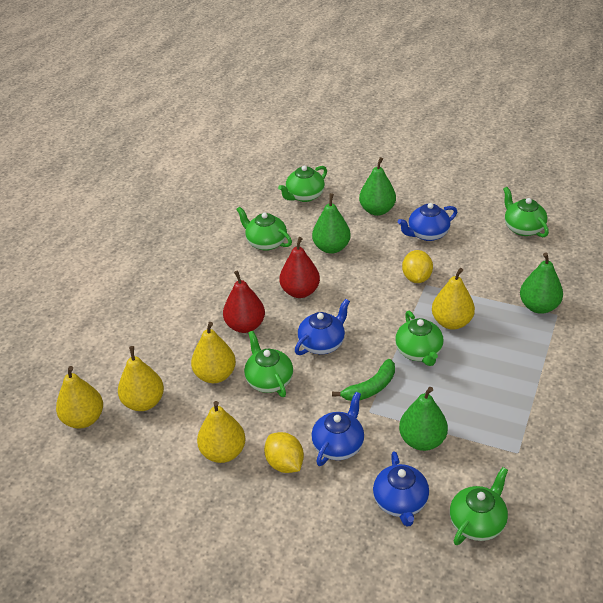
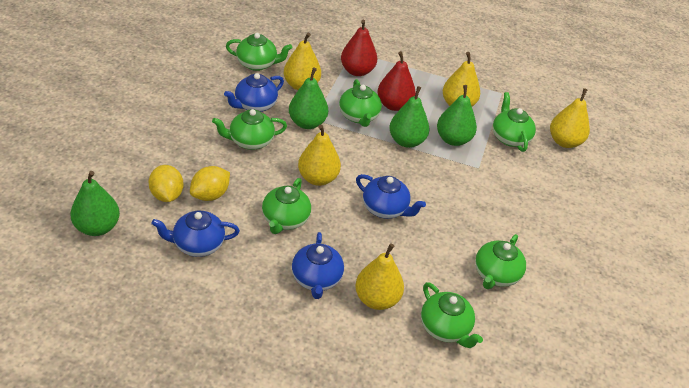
green banana: 1 -> 0
green teapot: 6 -> 7

